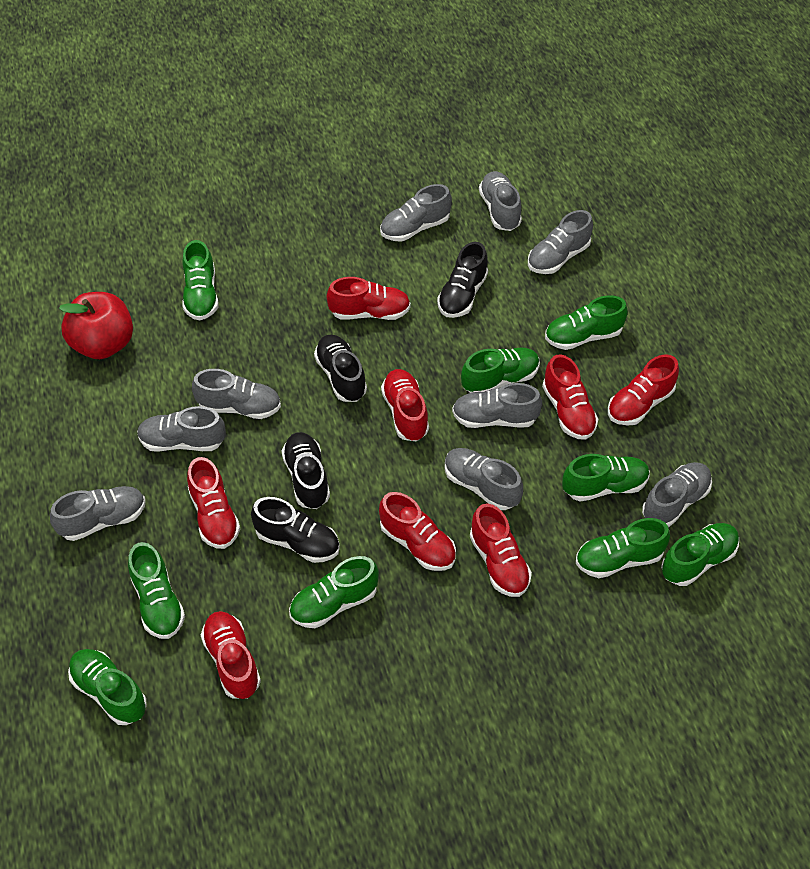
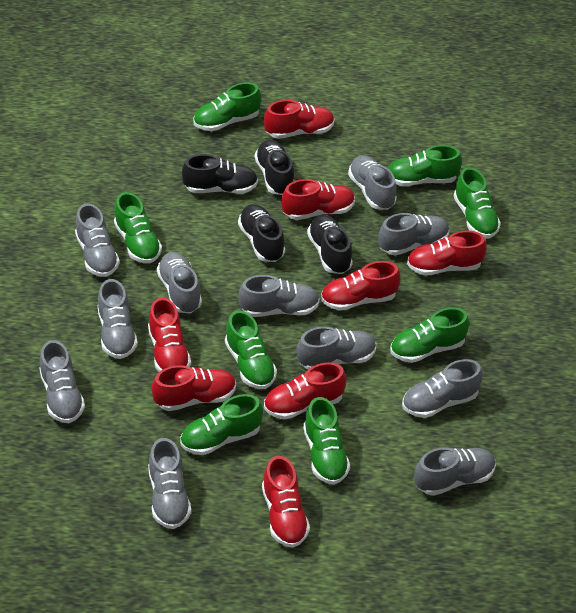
green shoe: 9 -> 8
grey shoe: 9 -> 11
red apple: 1 -> 0

